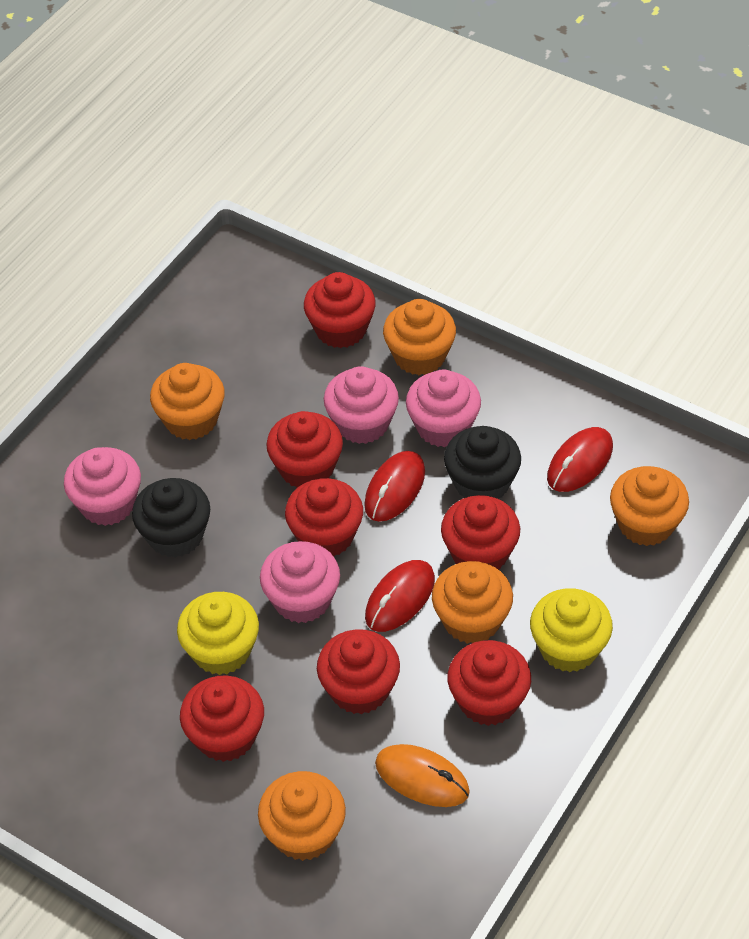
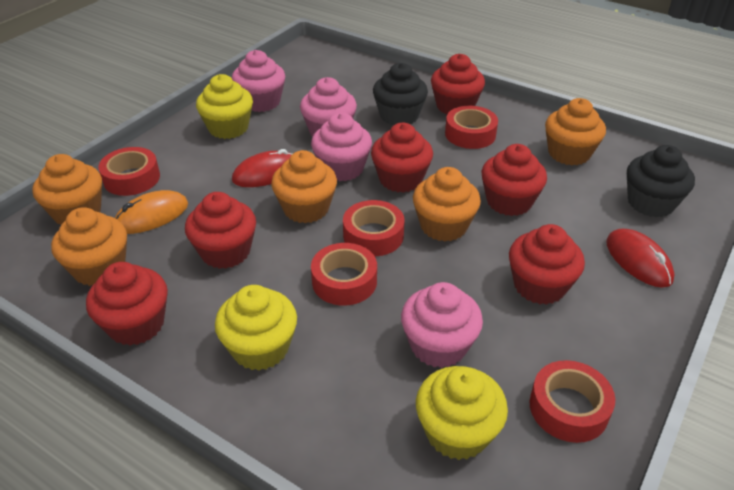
red cupcake: 7 -> 6
red mouse: 3 -> 2
red tape: 0 -> 5
yellow cupcake: 2 -> 3

